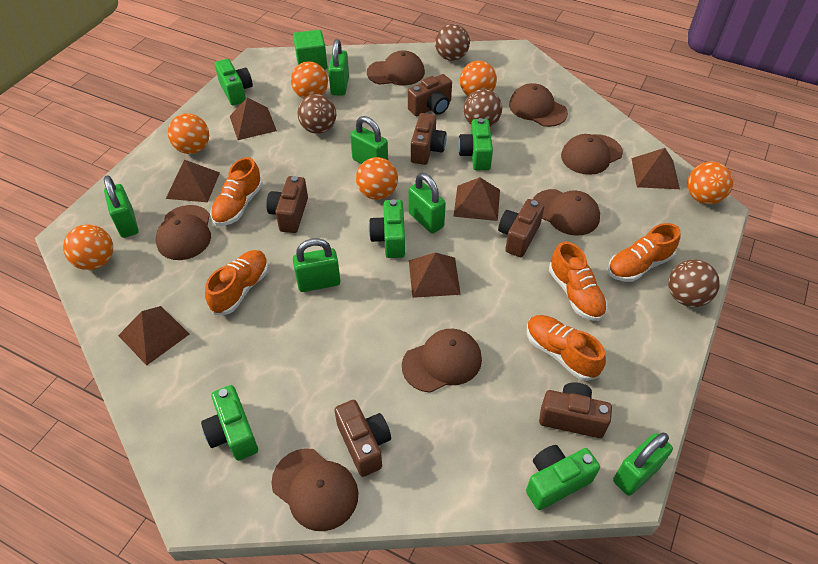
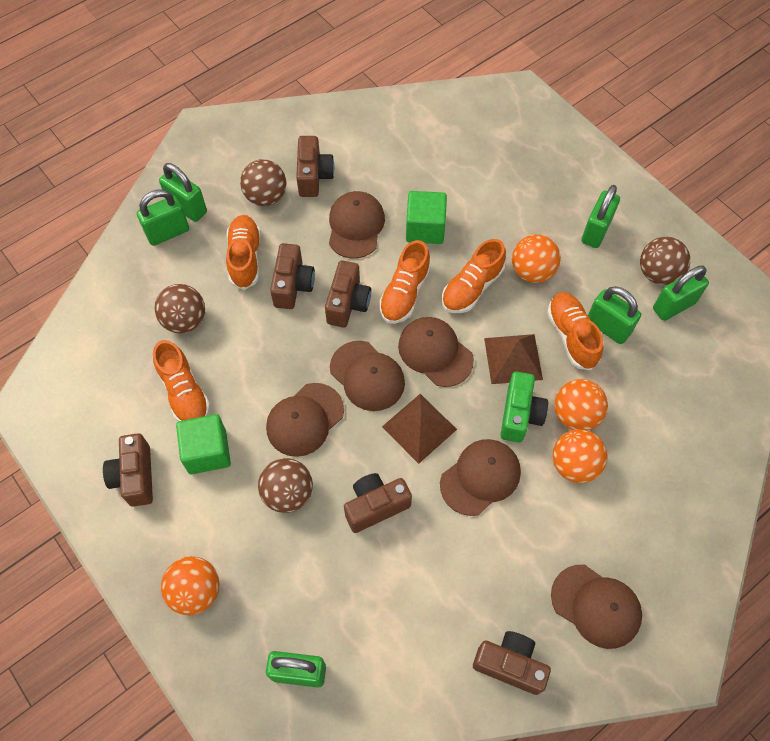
brown cap: 7 -> 6
brown pyramid: 6 -> 2
green camera: 5 -> 1
green cube: 1 -> 2
orange ball: 6 -> 4

